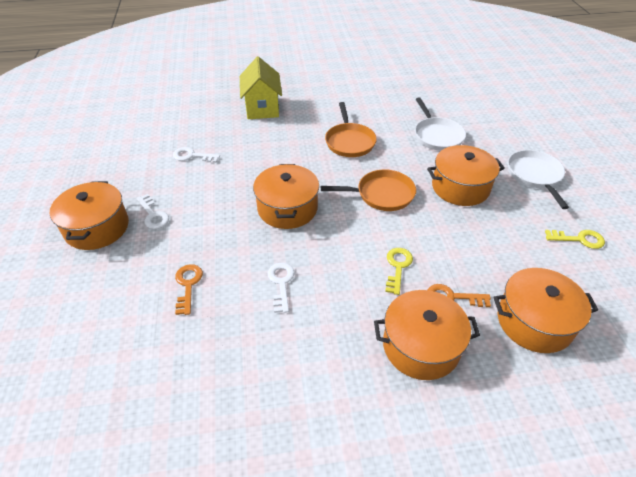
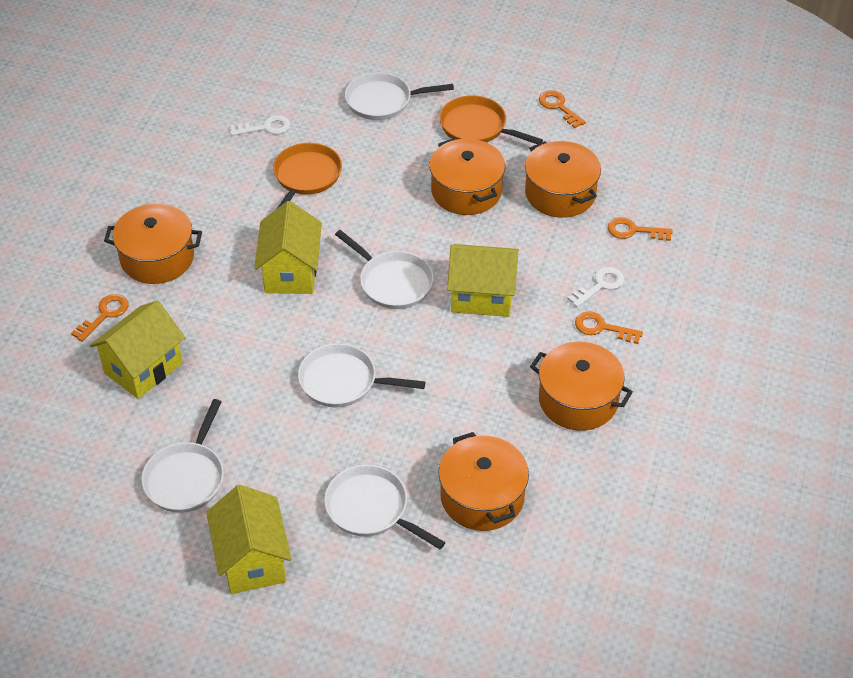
orange key: 2 -> 4
white key: 3 -> 2
white pan: 2 -> 5
yellow house: 1 -> 4
yellow key: 2 -> 0

